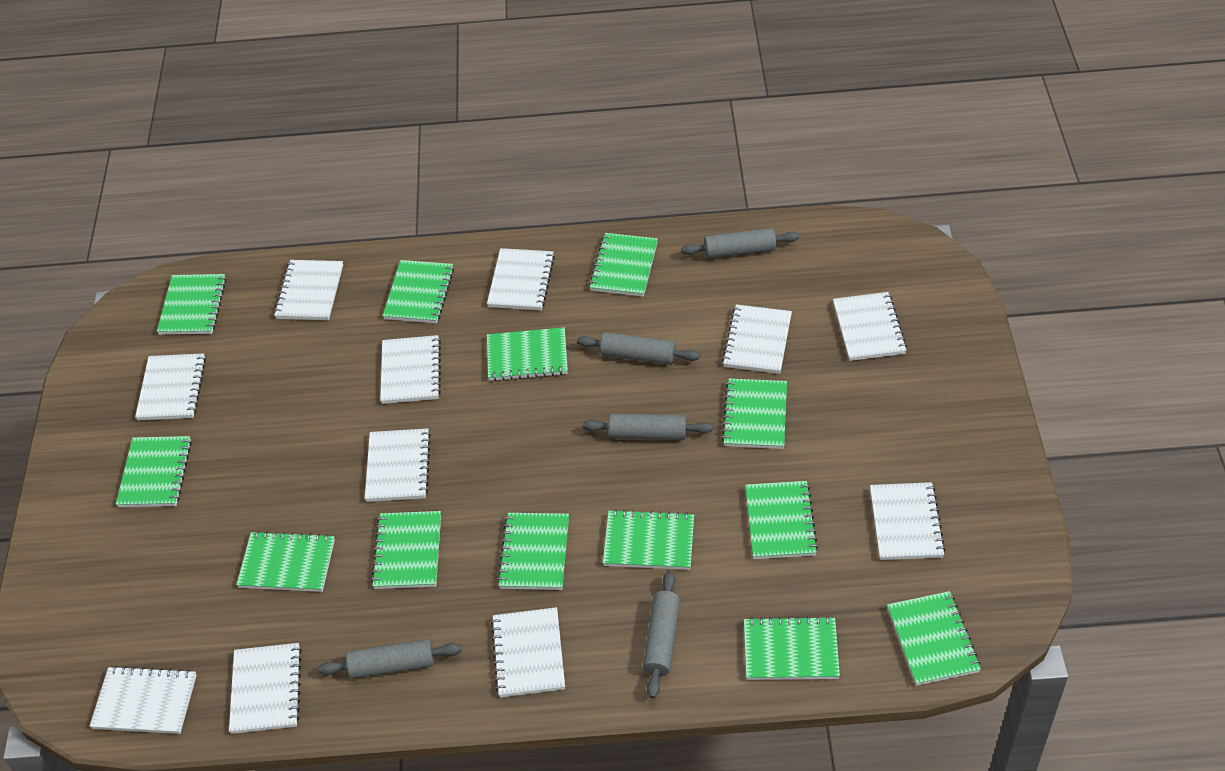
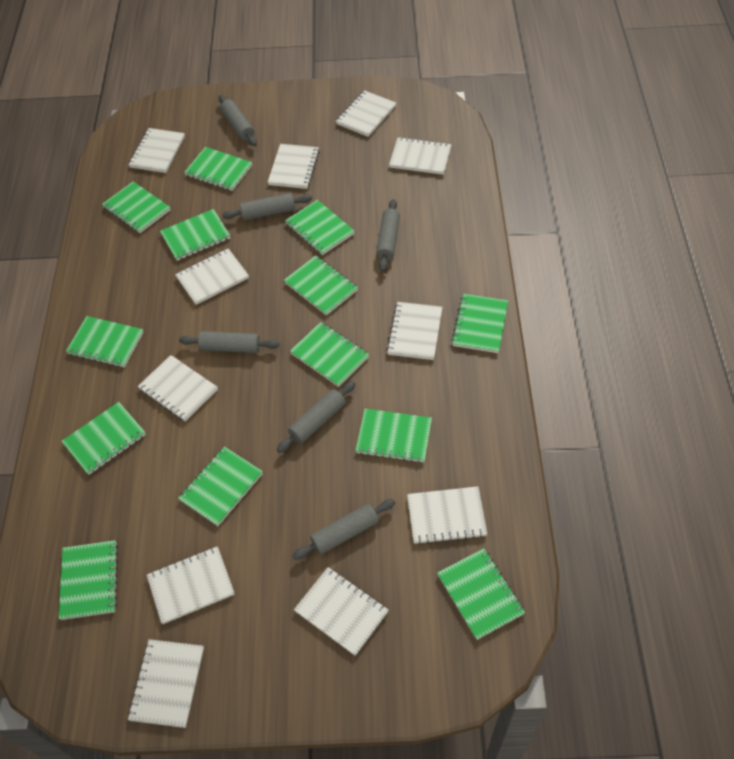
grey rolling pin: 5 -> 6

